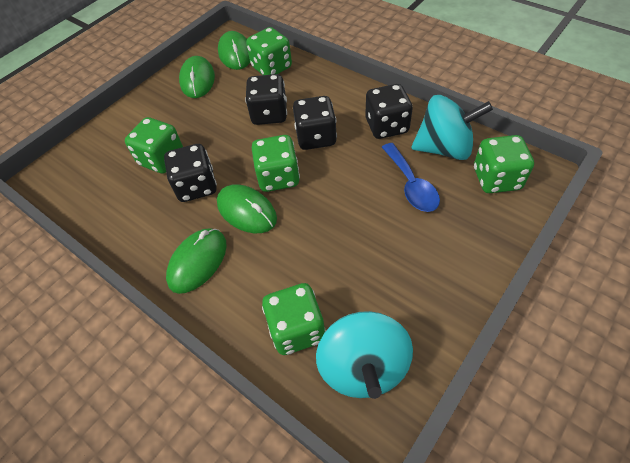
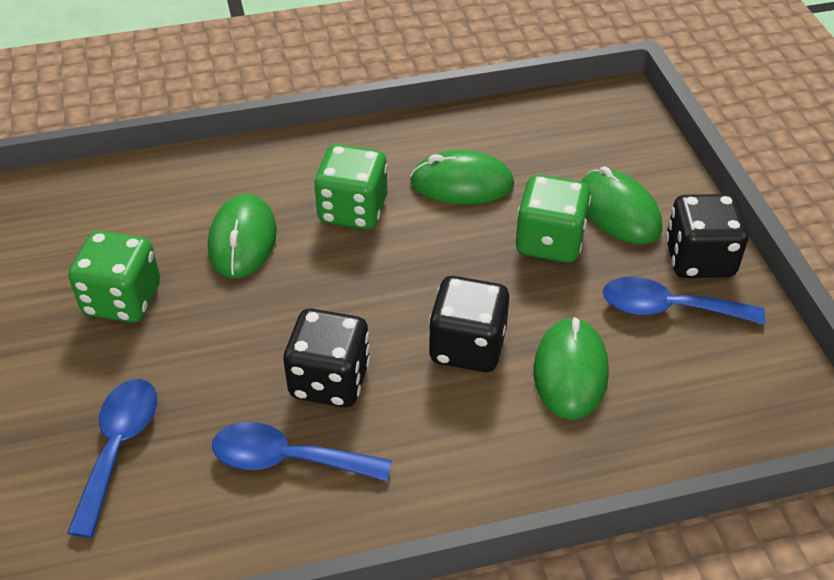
black dice: 4 -> 3
blue spoon: 1 -> 3
green dice: 5 -> 3
turquoise spinning top: 2 -> 0

